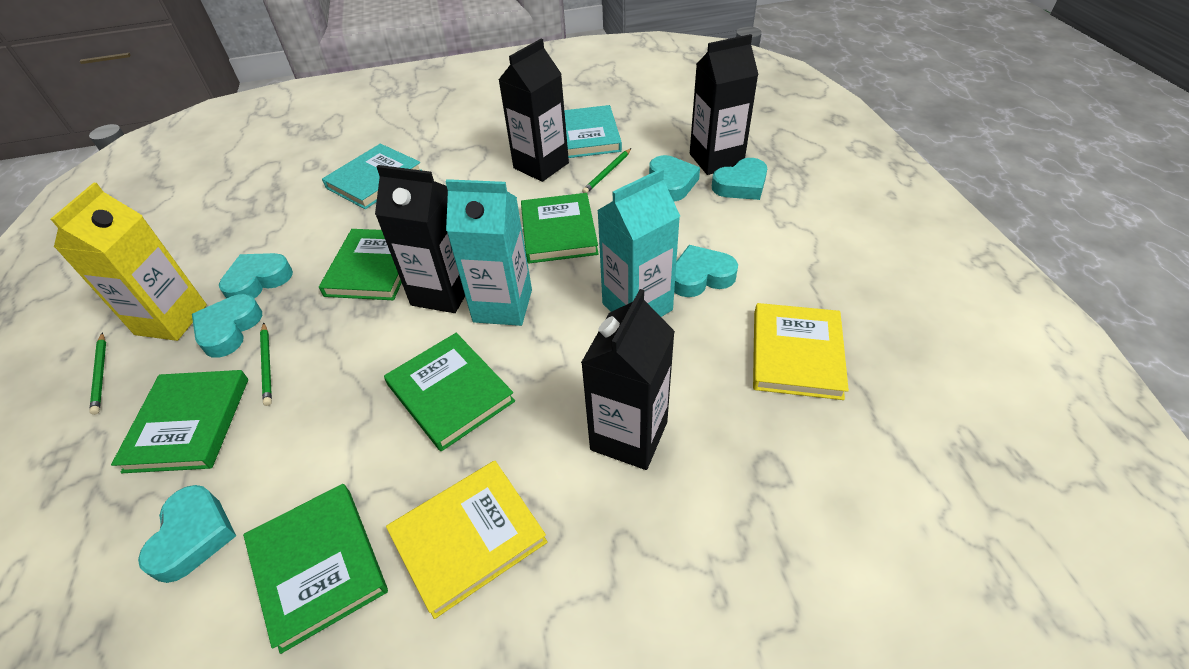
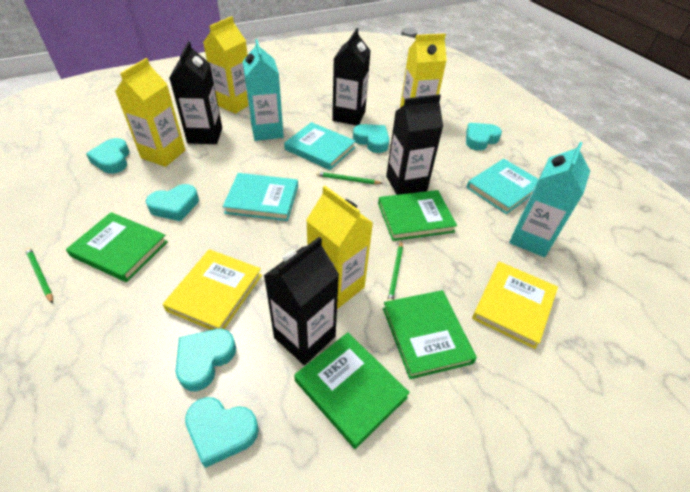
green book: 5 -> 4
turquoise book: 2 -> 3
yellow carton: 1 -> 4

